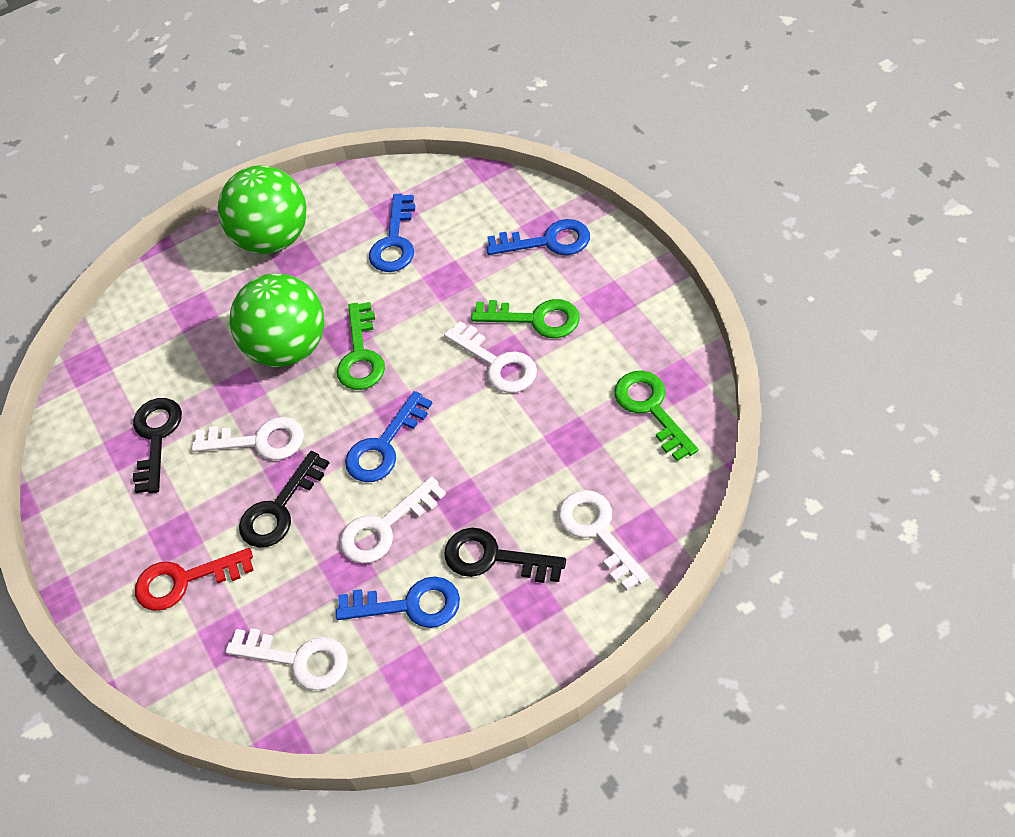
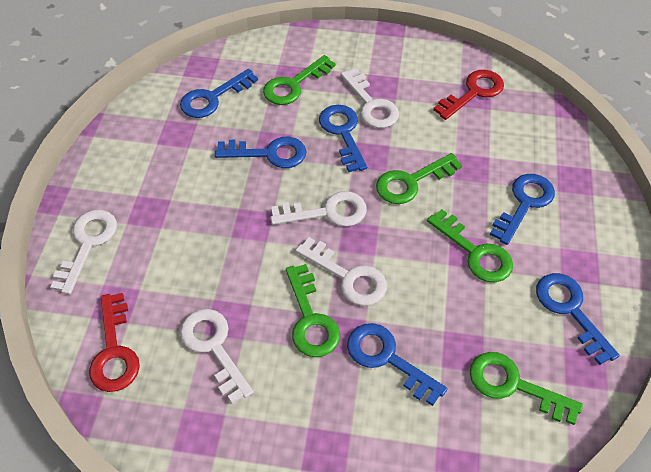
black key: 3 -> 0
blue key: 4 -> 6
green ball: 2 -> 0
green key: 3 -> 5
red key: 1 -> 2

